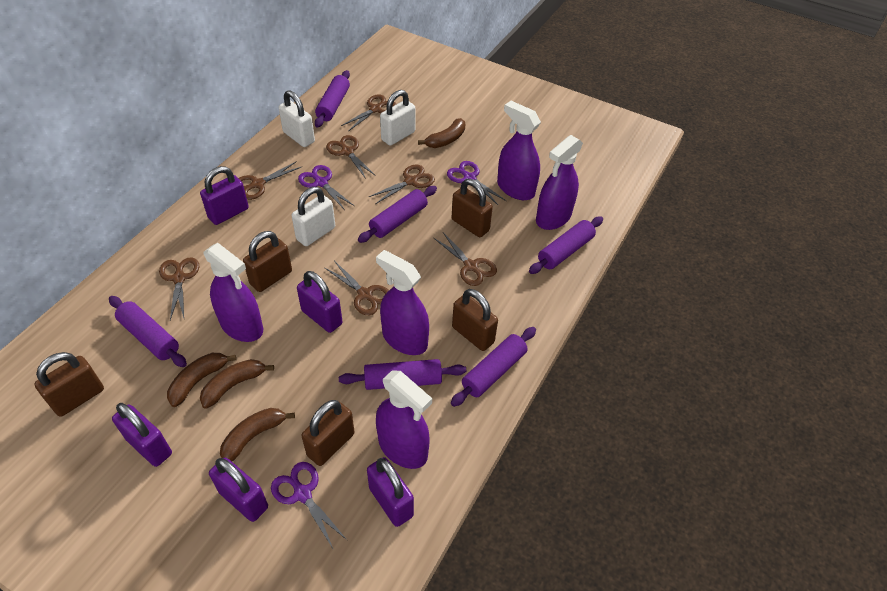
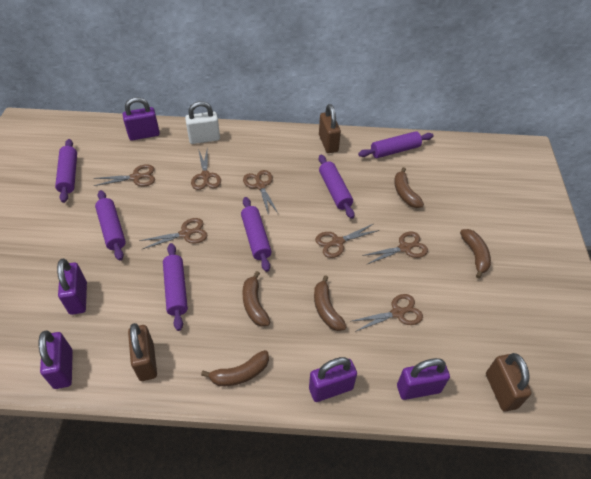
brown banana: 4 -> 5
brown padlock: 5 -> 3
purple scissors: 3 -> 0
purple spray bottle: 5 -> 0
white padlock: 3 -> 1

